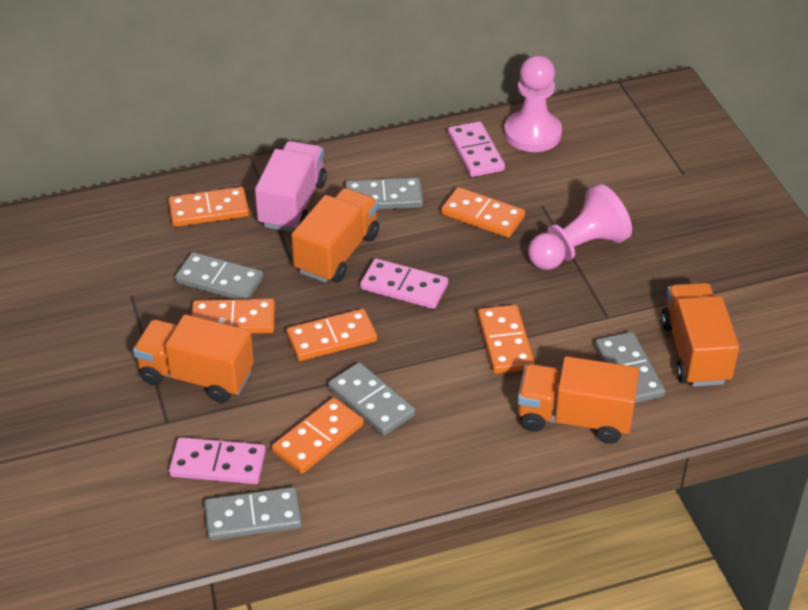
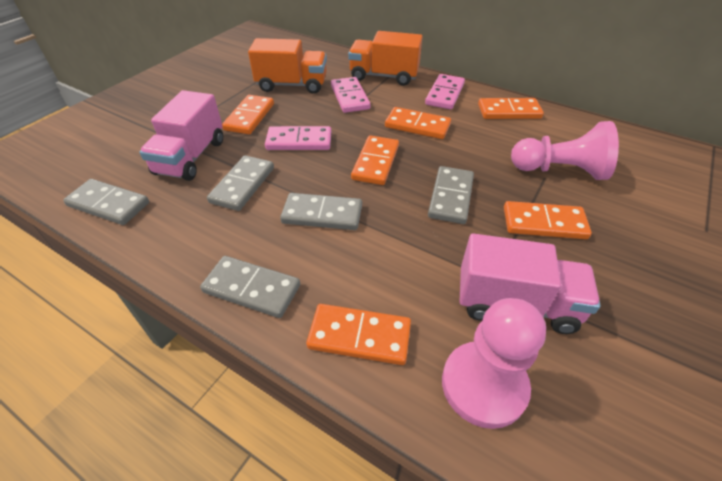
orange truck: 4 -> 2
pink truck: 1 -> 2

